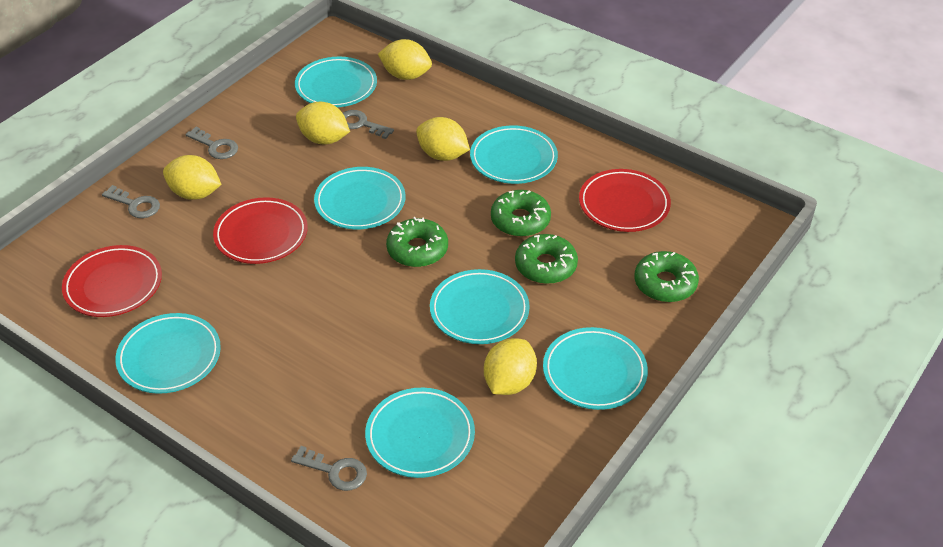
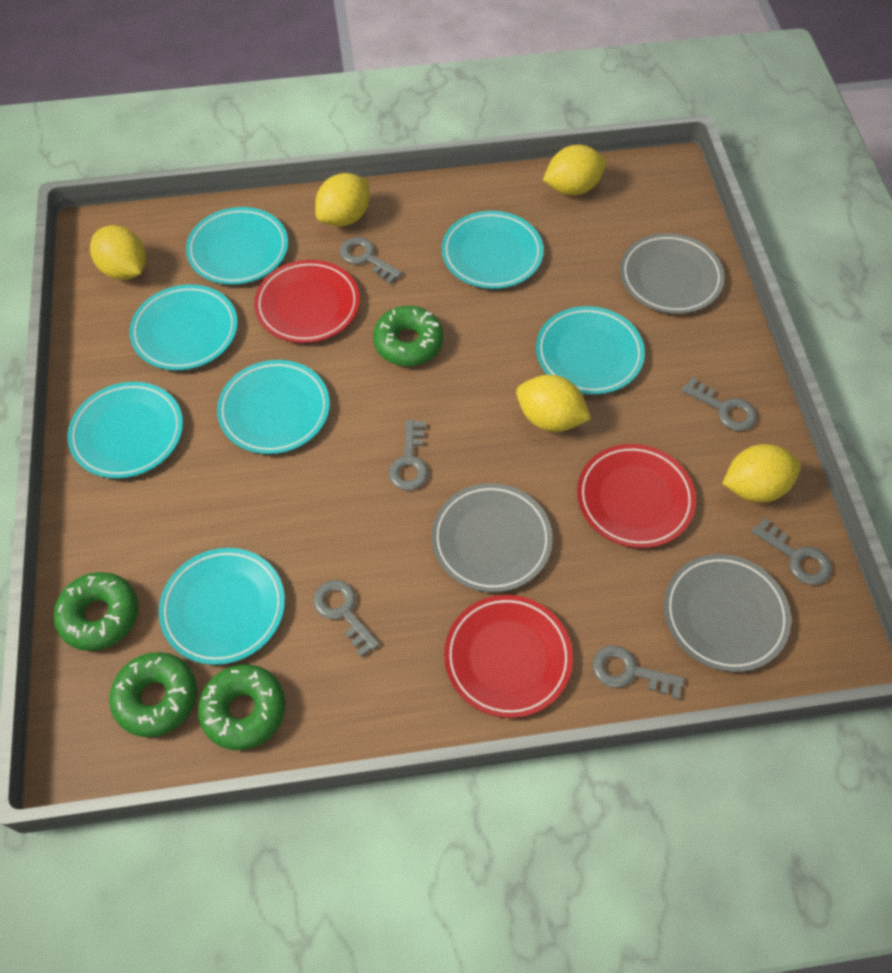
grey key: 4 -> 6
grey plate: 0 -> 3

